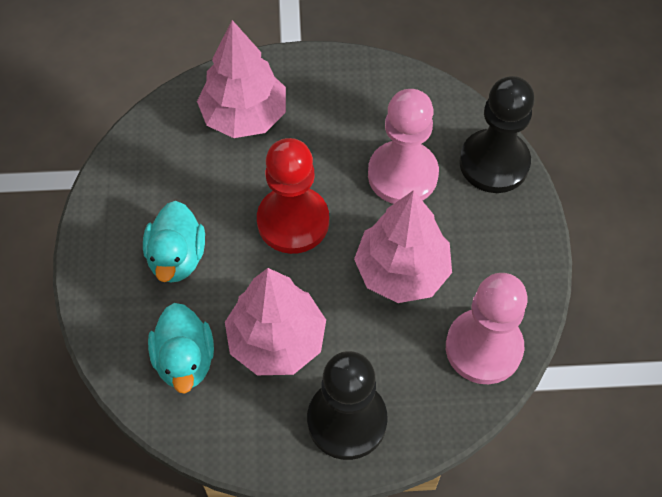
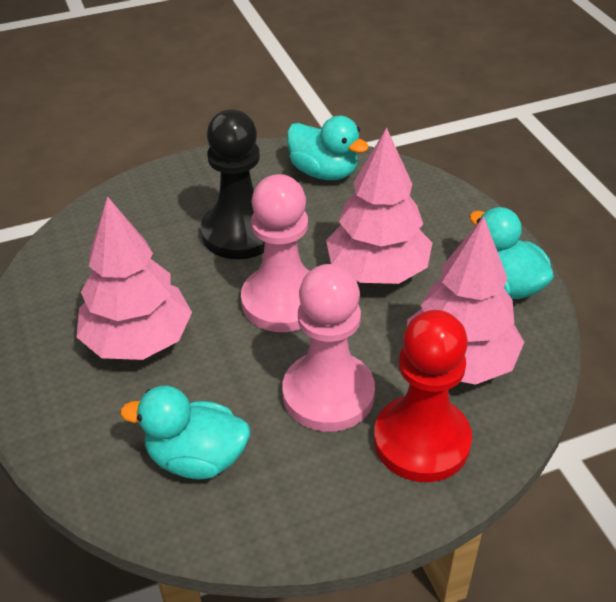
black pawn: 2 -> 1
turquoise duck: 2 -> 3

